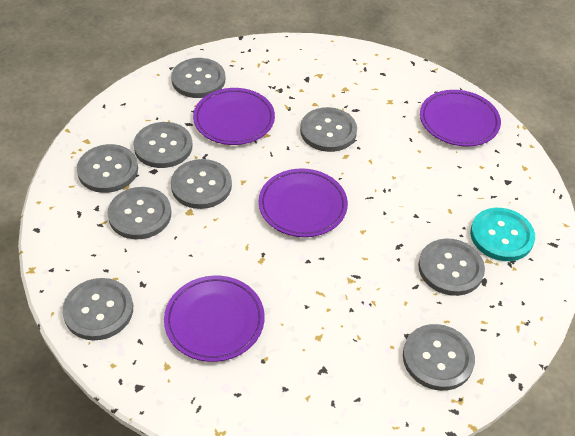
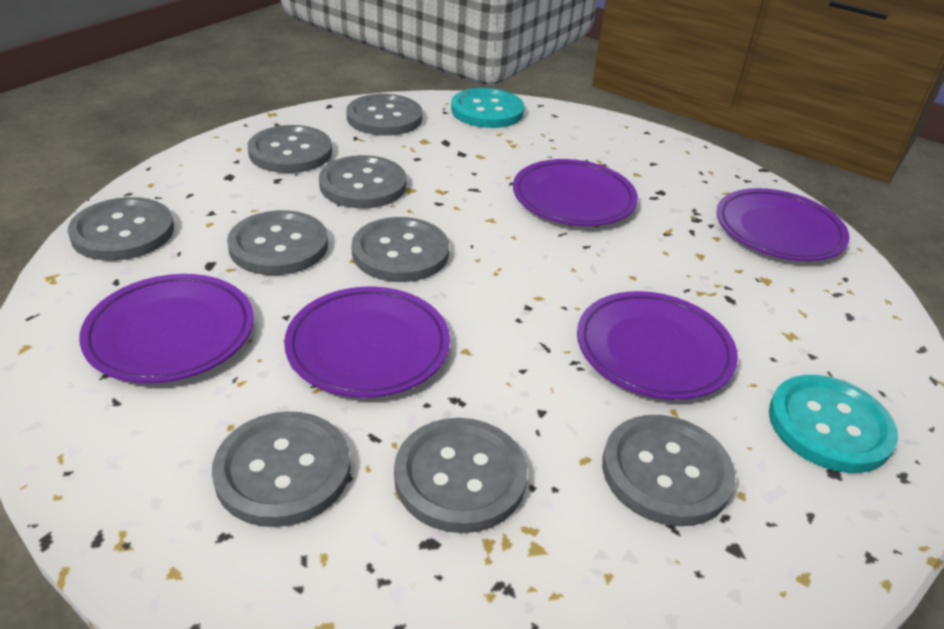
purple plate: 4 -> 5
turquoise button: 1 -> 2

